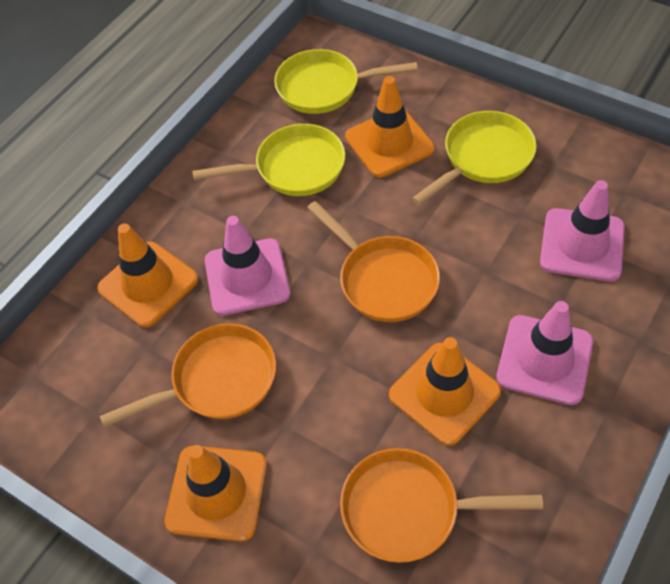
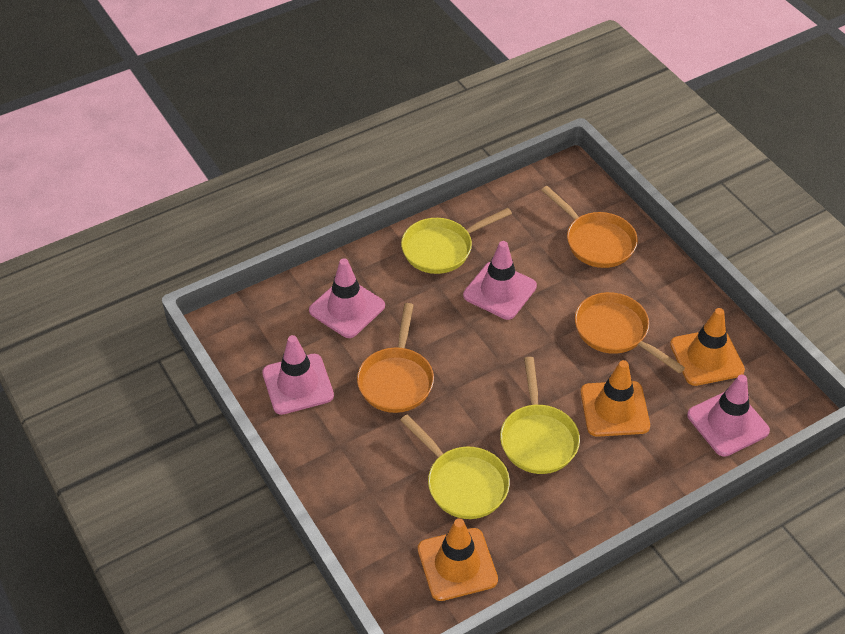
orange traffic cone: 4 -> 3
pink traffic cone: 3 -> 4

